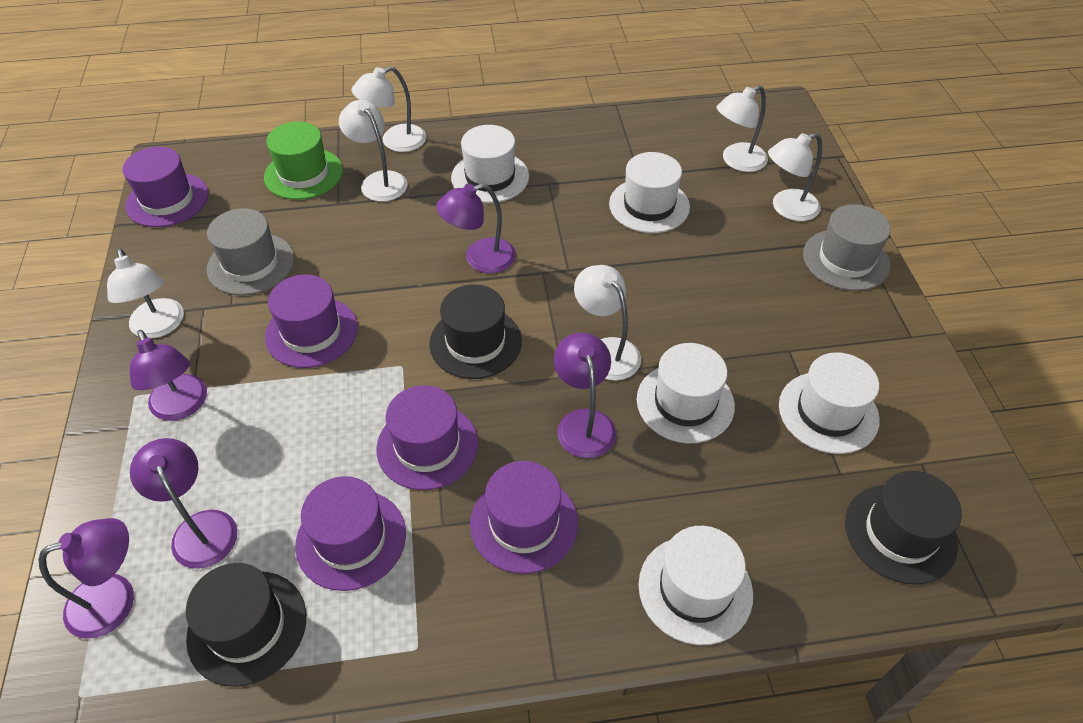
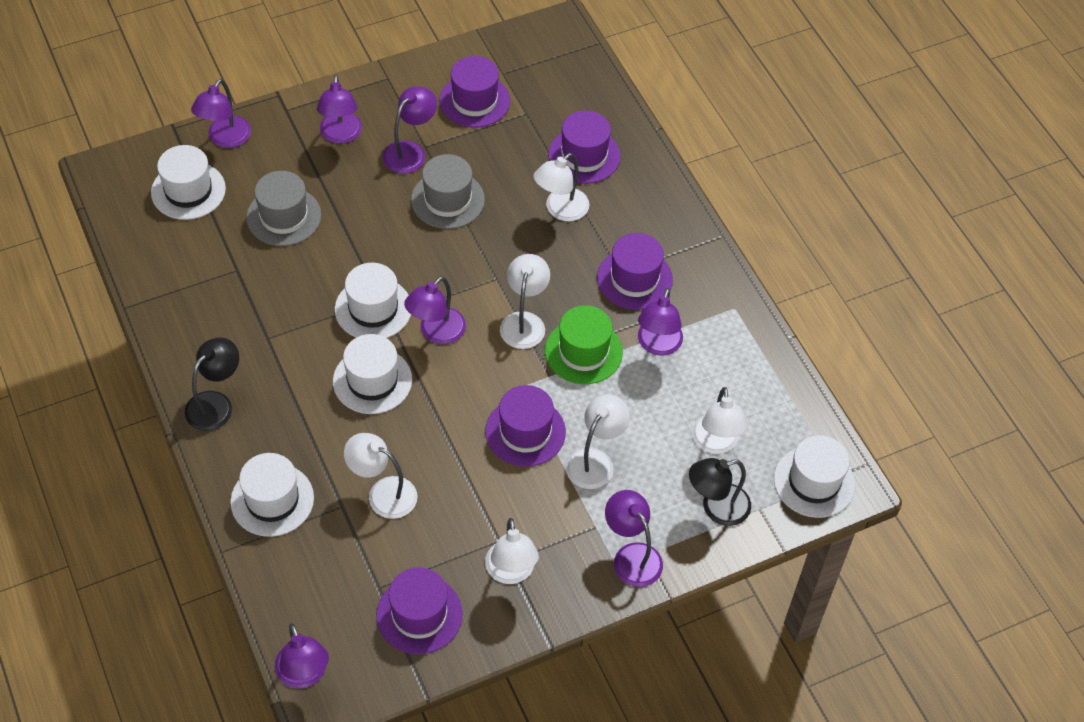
black hat: 3 -> 0
black lamp: 0 -> 2
purple lamp: 5 -> 7

